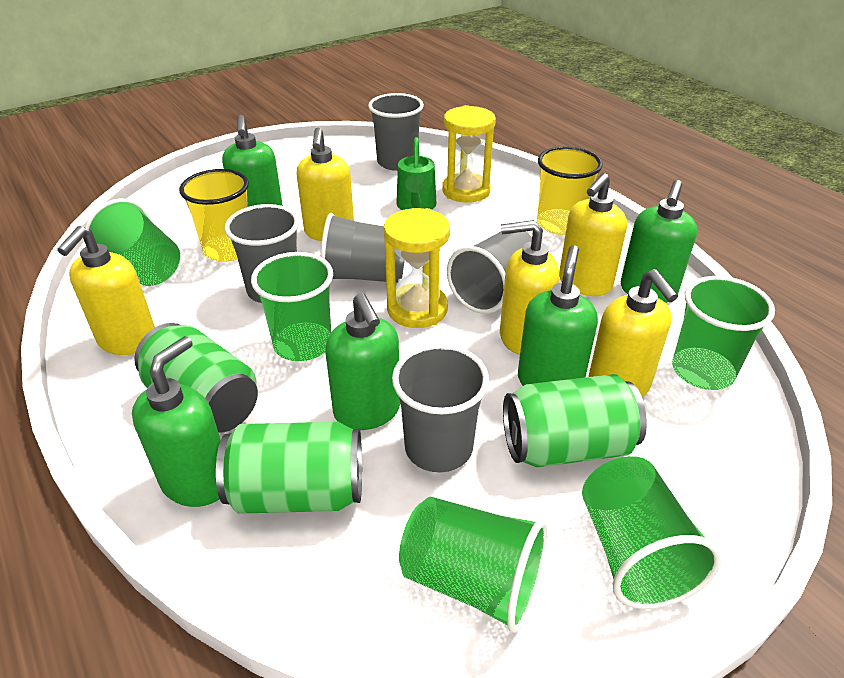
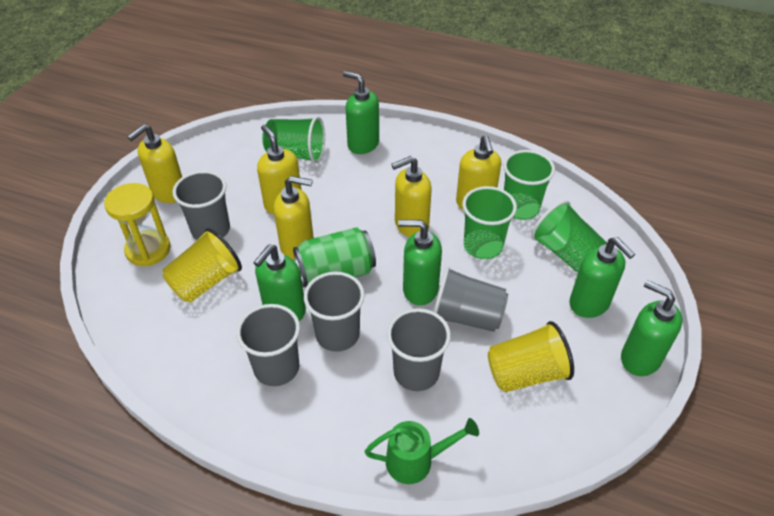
green can: 3 -> 1
green cup: 5 -> 4
yellow hourglass: 2 -> 1

